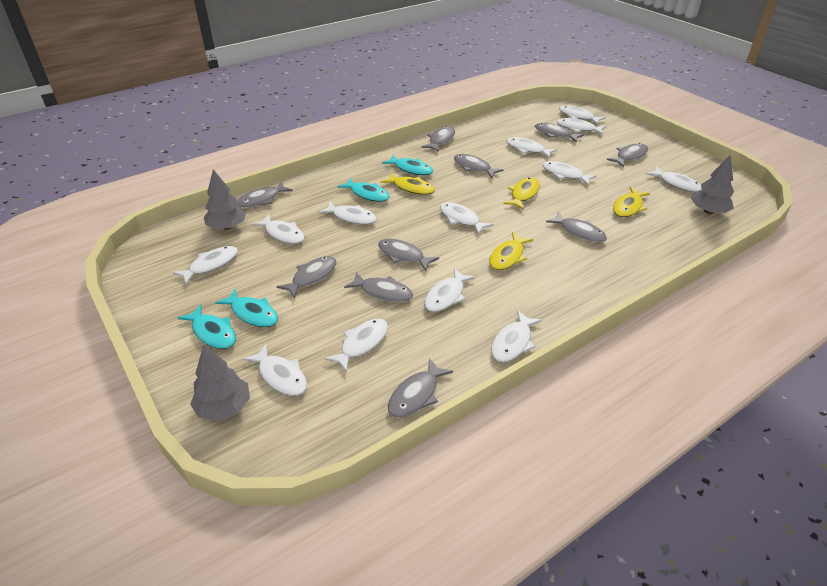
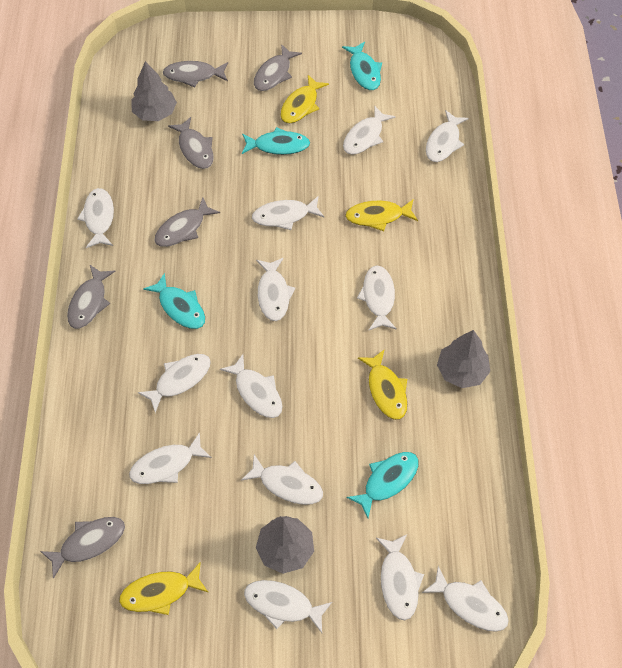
grey fish: 10 -> 6

